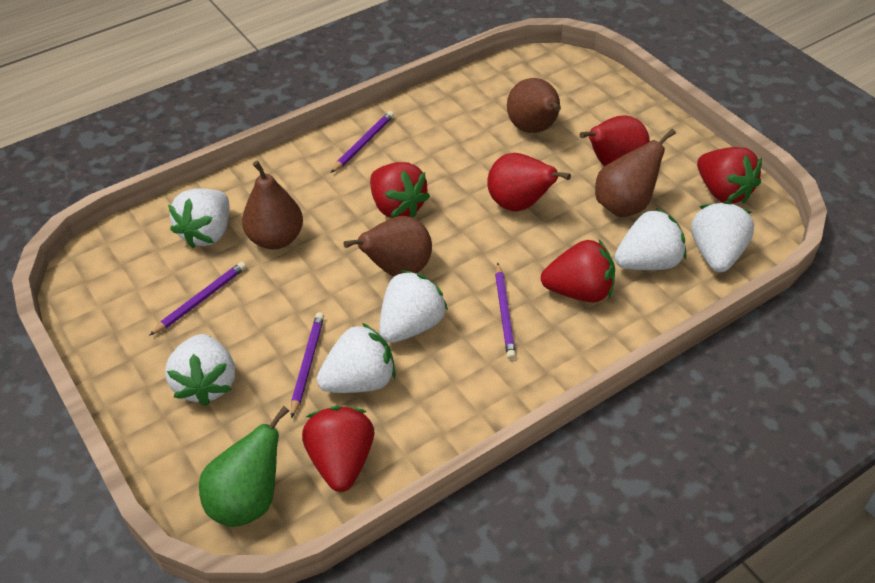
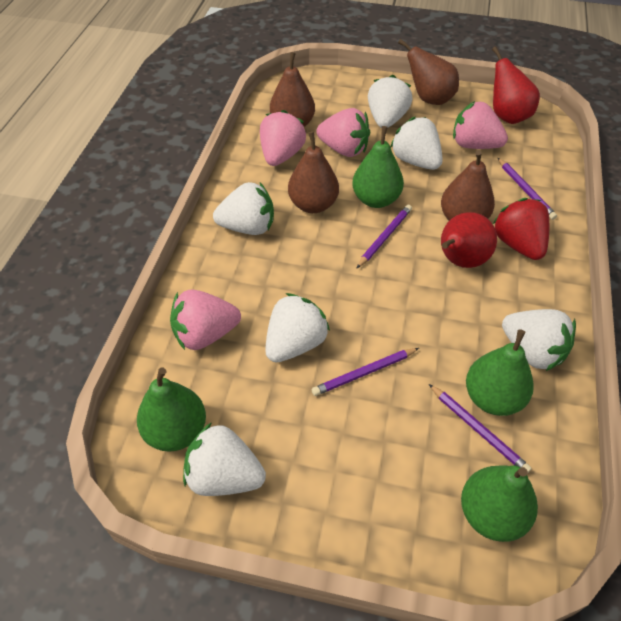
green pear: 1 -> 4
pink strawberry: 0 -> 4
red strawberry: 4 -> 1

